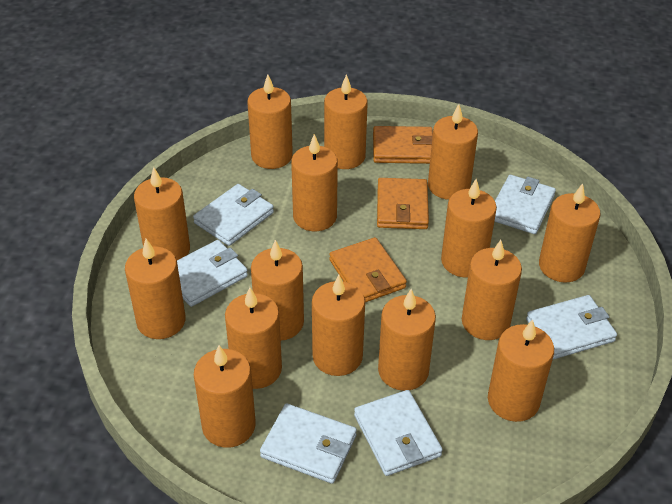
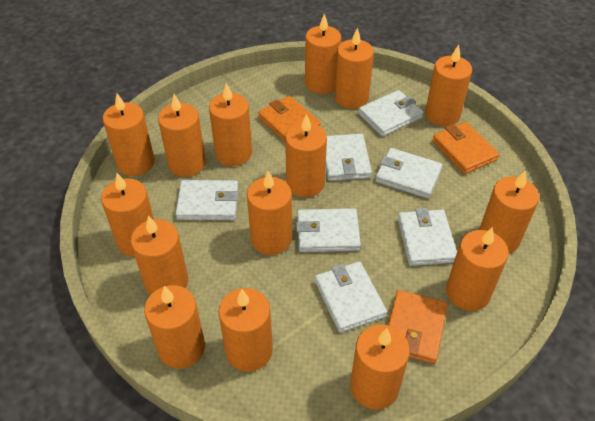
white wallet: 6 -> 7

